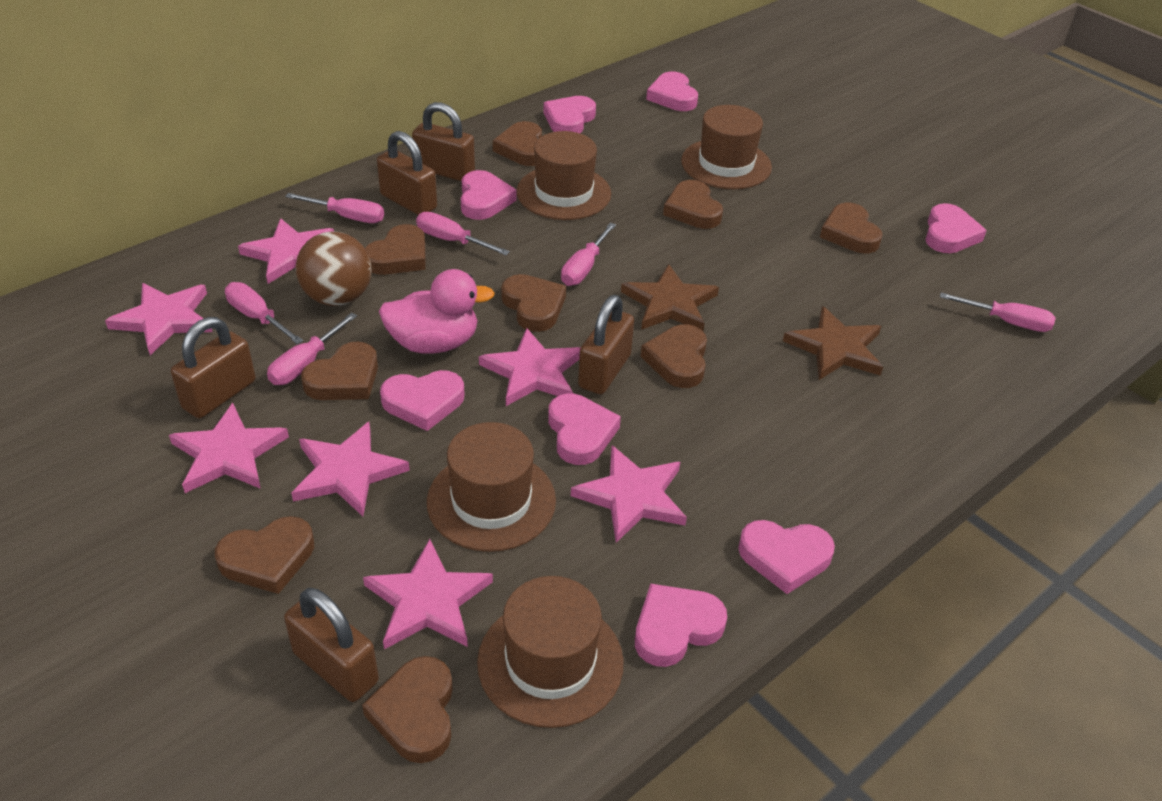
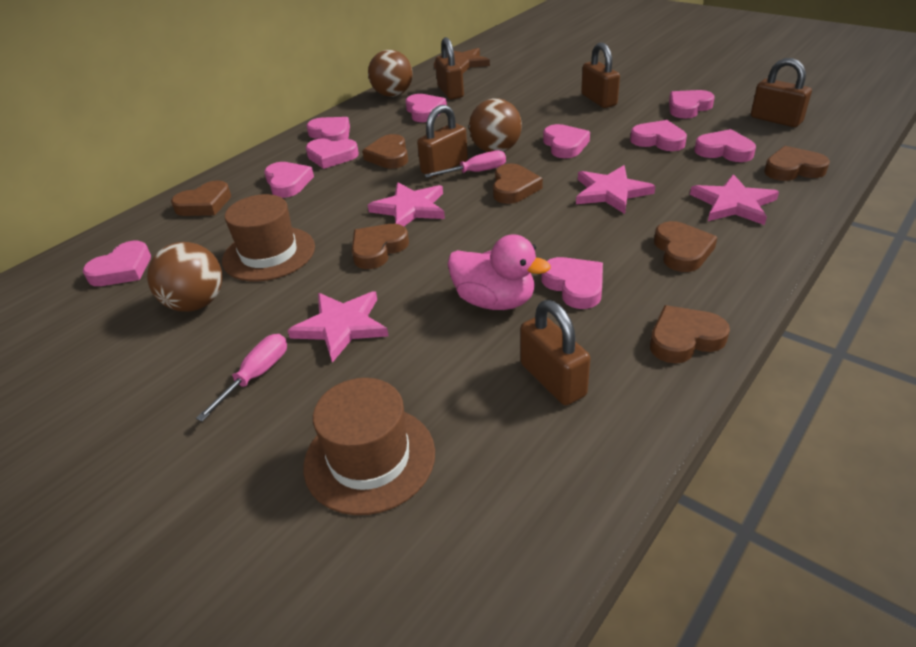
brown ball: 1 -> 3
brown hat: 4 -> 2
brown heart: 9 -> 7
brown star: 2 -> 1
pink heart: 8 -> 10
pink screwdriver: 6 -> 2
pink star: 7 -> 4

